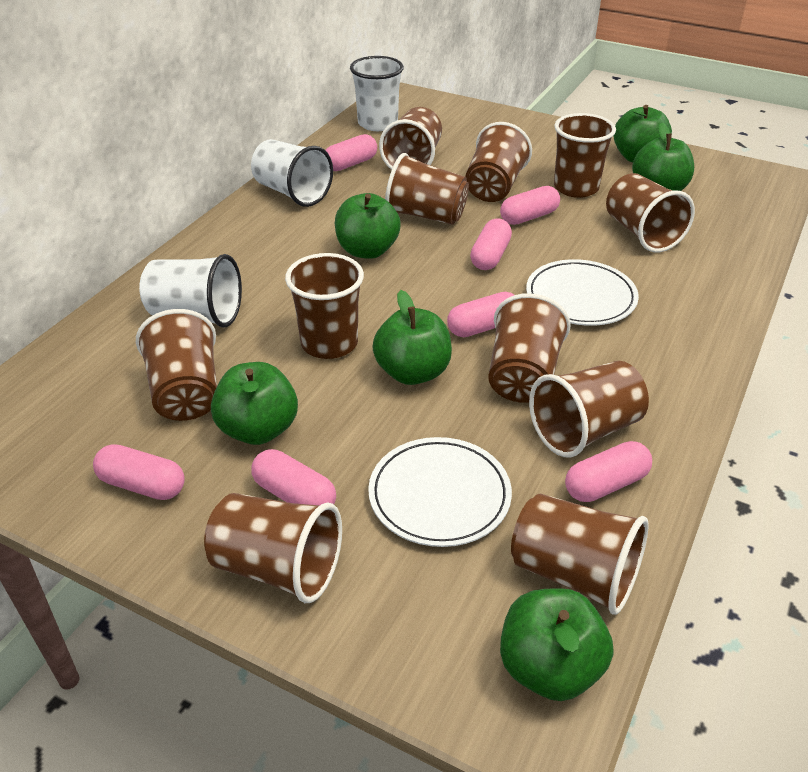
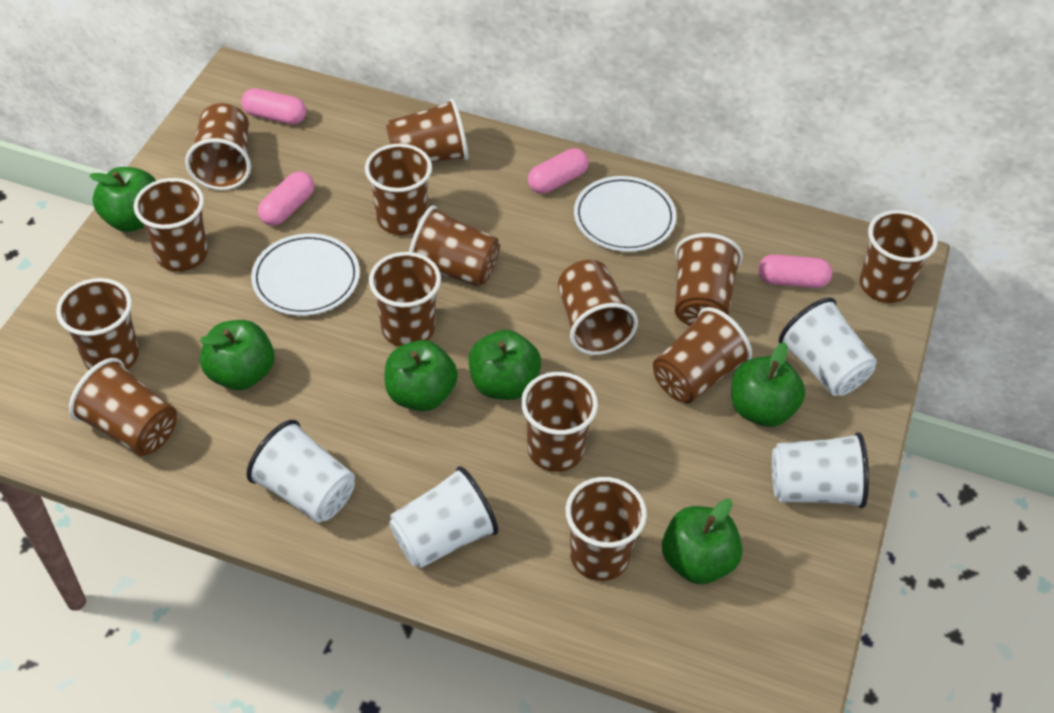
brown cup: 11 -> 14
pink capsule: 7 -> 4
white cup: 3 -> 4

